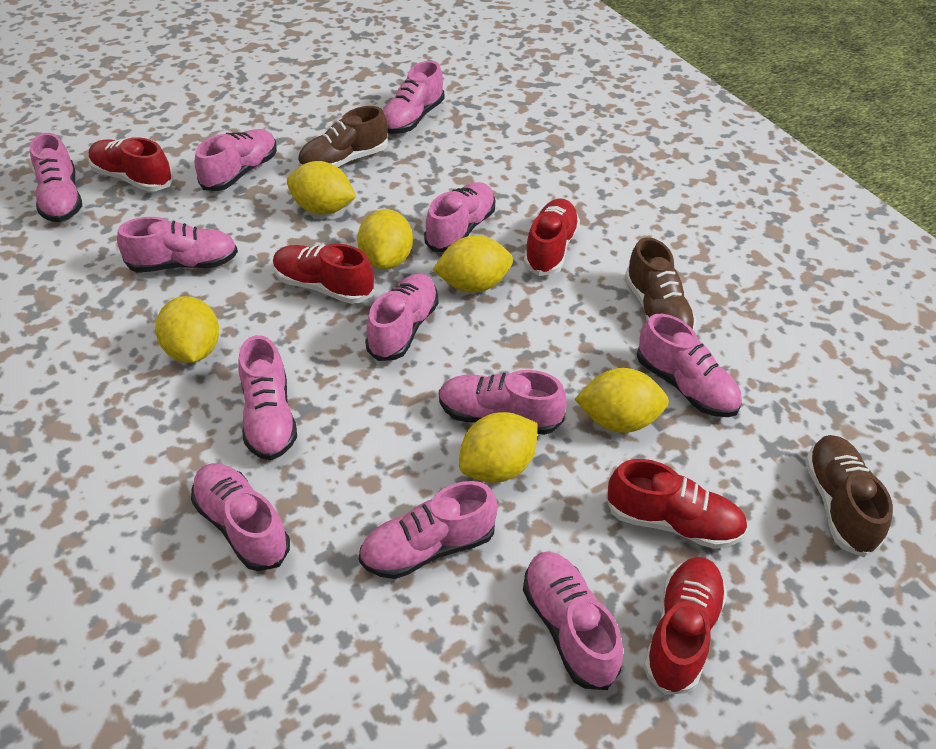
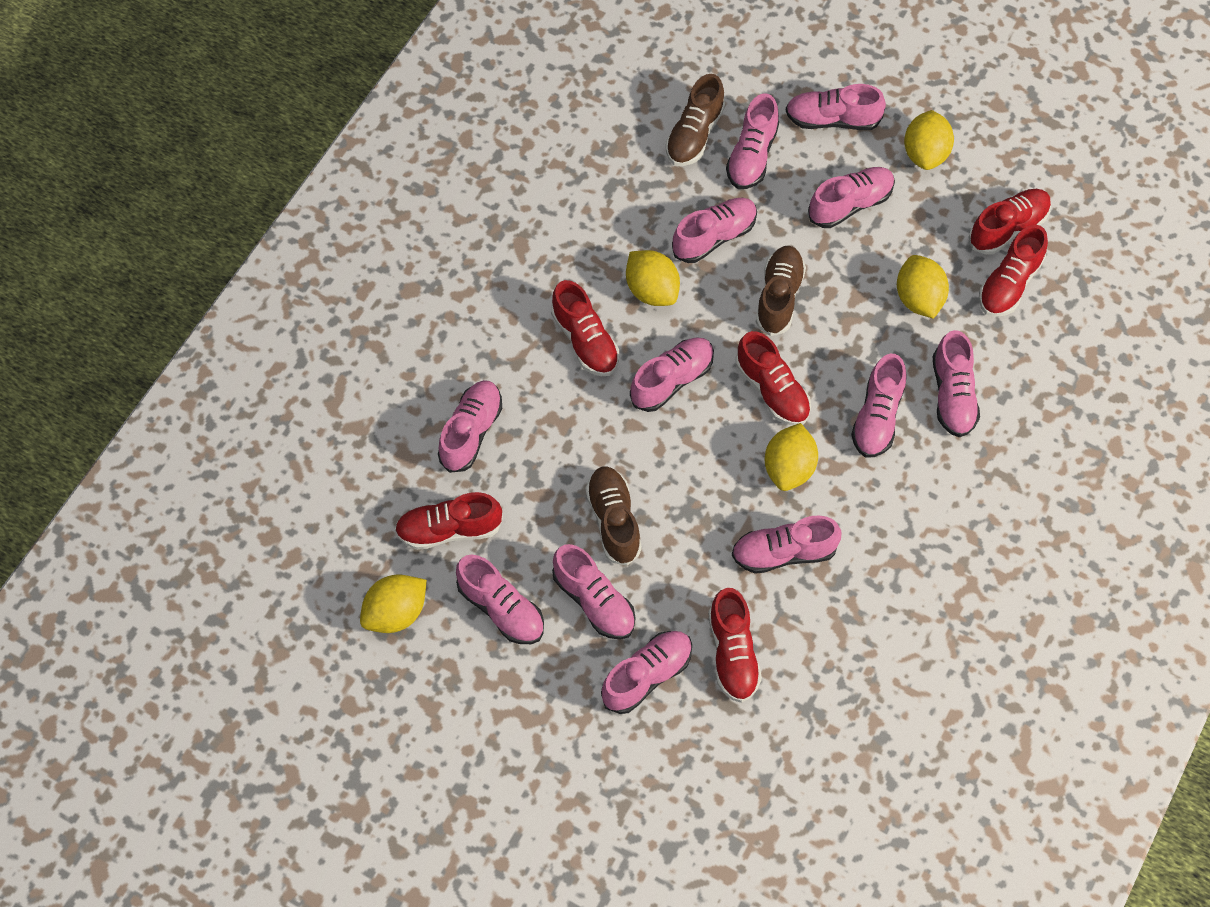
red shoe: 5 -> 6
yellow lemon: 6 -> 5

